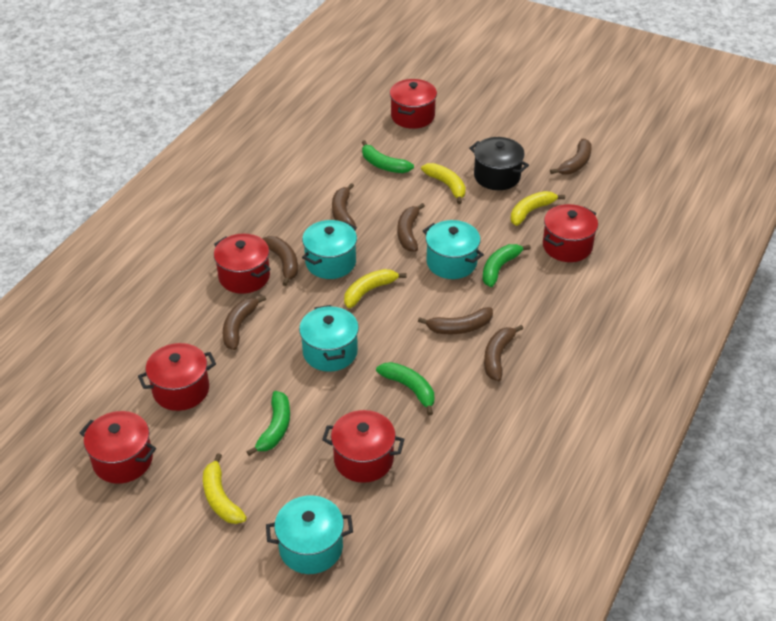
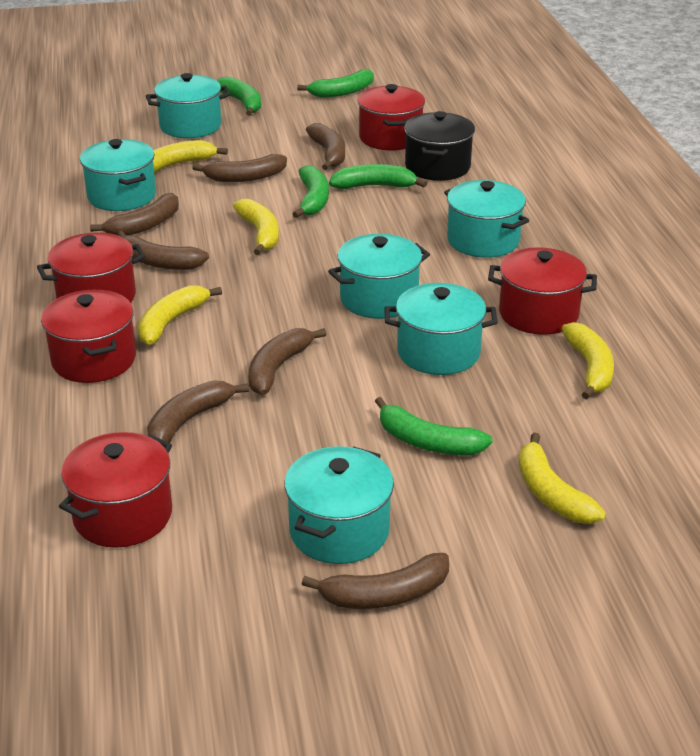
green banana: 4 -> 5
red pot: 6 -> 5
turquoise pot: 4 -> 6
yellow banana: 4 -> 5

